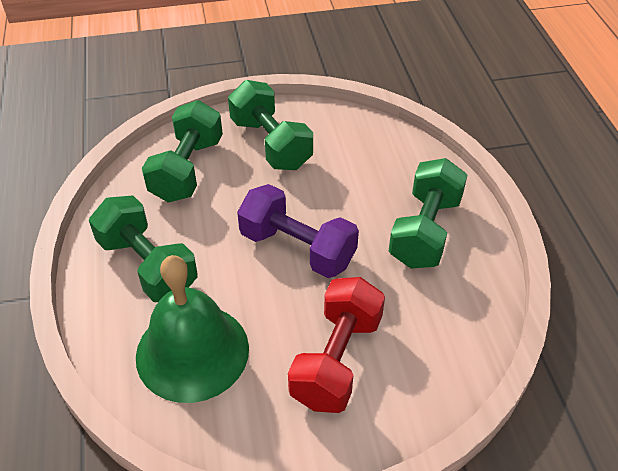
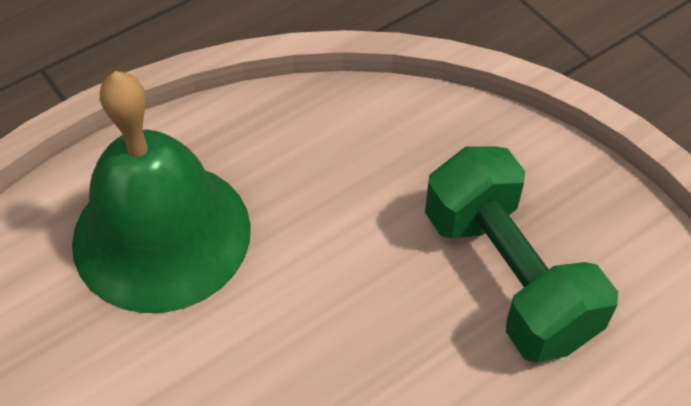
green dumbbell: 4 -> 1
purple dumbbell: 1 -> 0
red dumbbell: 1 -> 0

